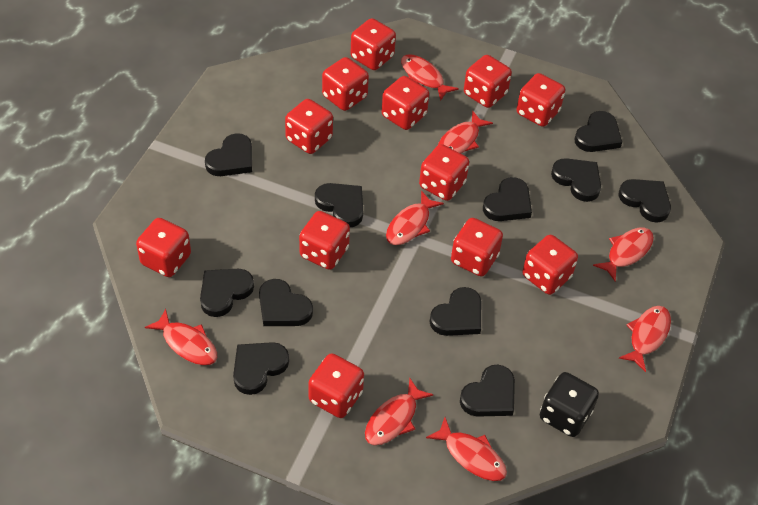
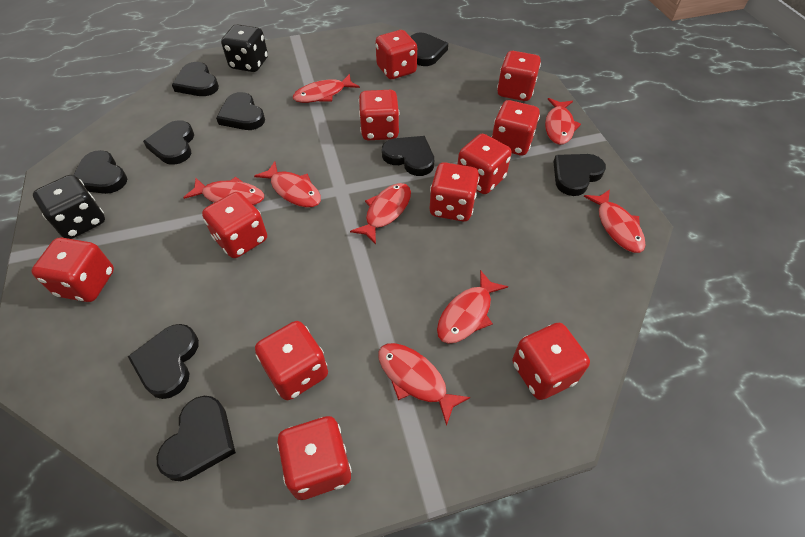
black dice: 1 -> 2
black heart: 11 -> 9
red dice: 12 -> 11

